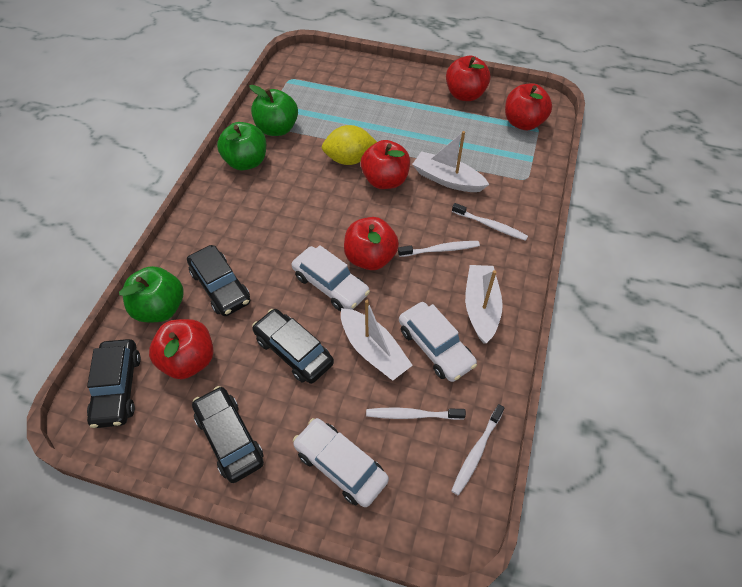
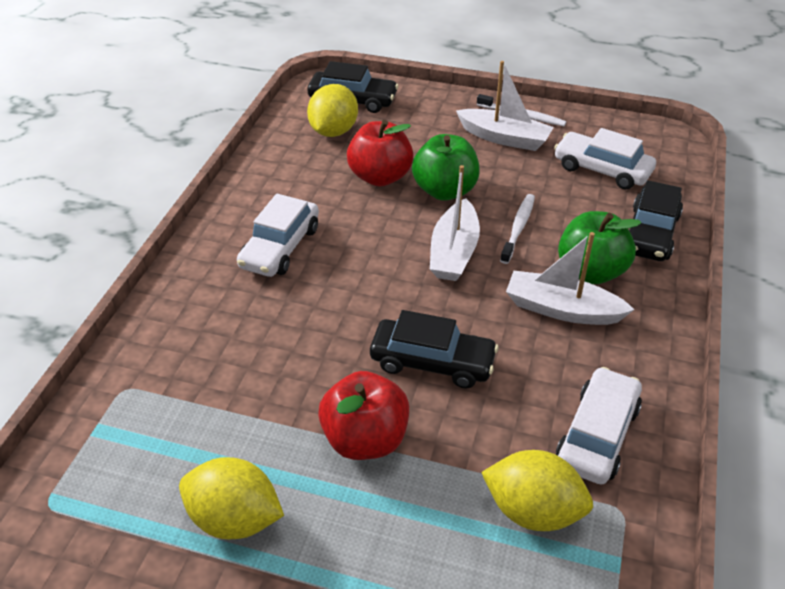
black car: 4 -> 3
green apple: 3 -> 2
red apple: 5 -> 2
white toothbrush: 4 -> 2
yellow lemon: 1 -> 3

